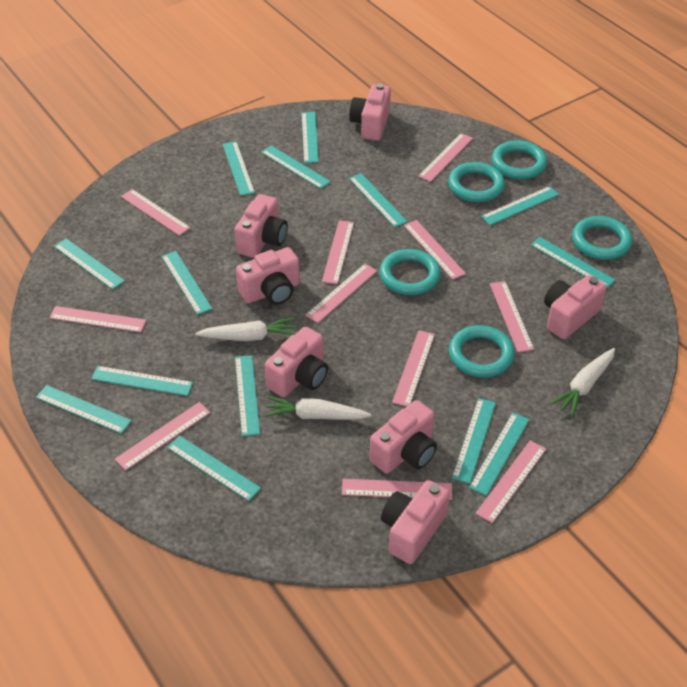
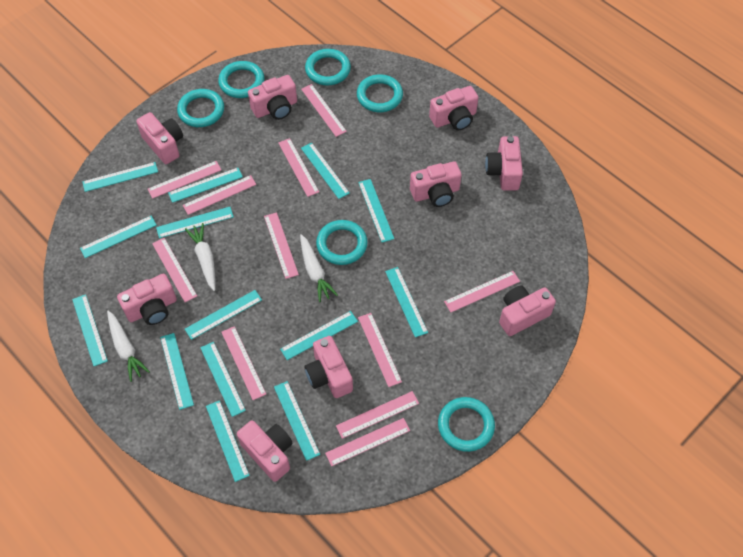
pink camera: 7 -> 9
turquoise ring: 5 -> 6

